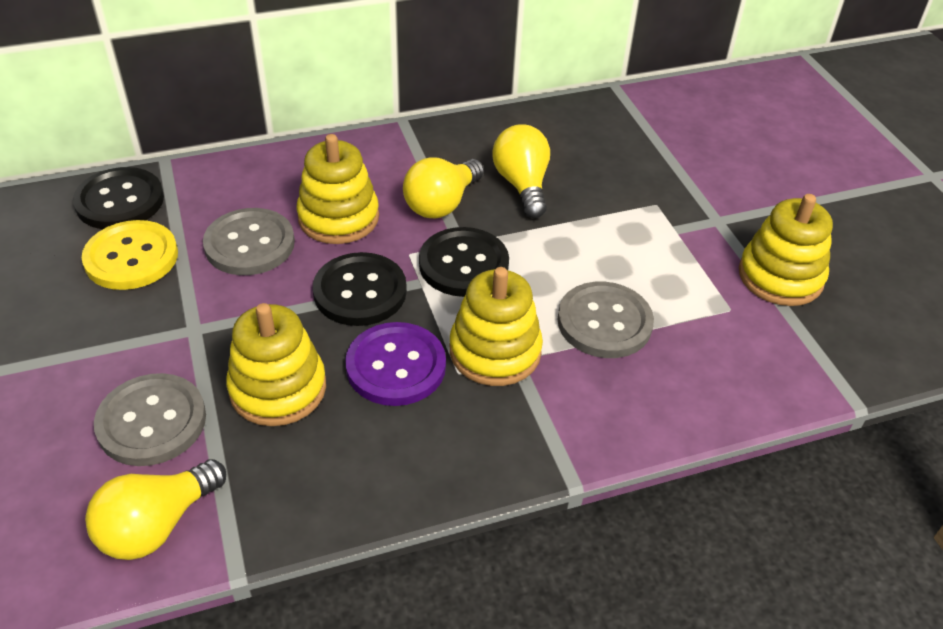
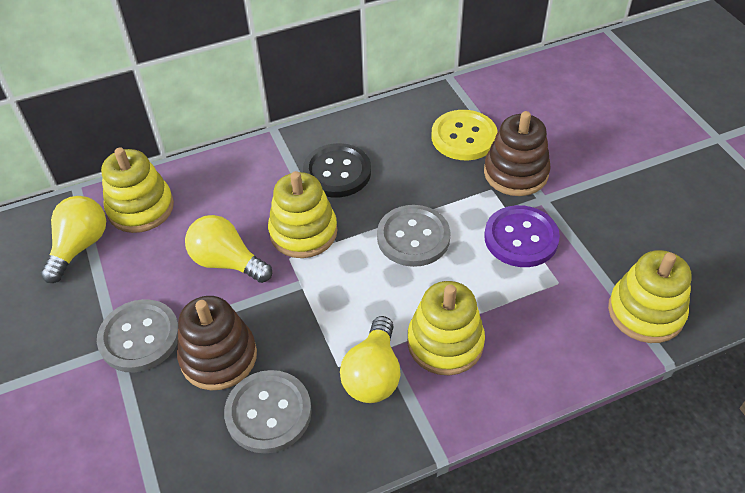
black button: 3 -> 1
brown stacking toy: 0 -> 2

